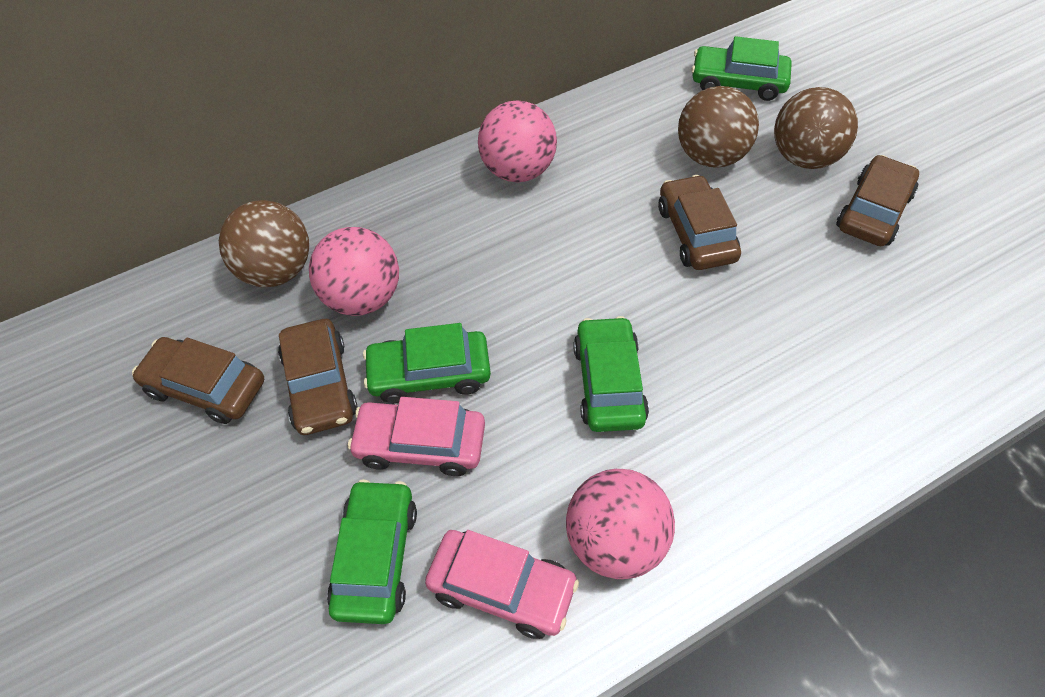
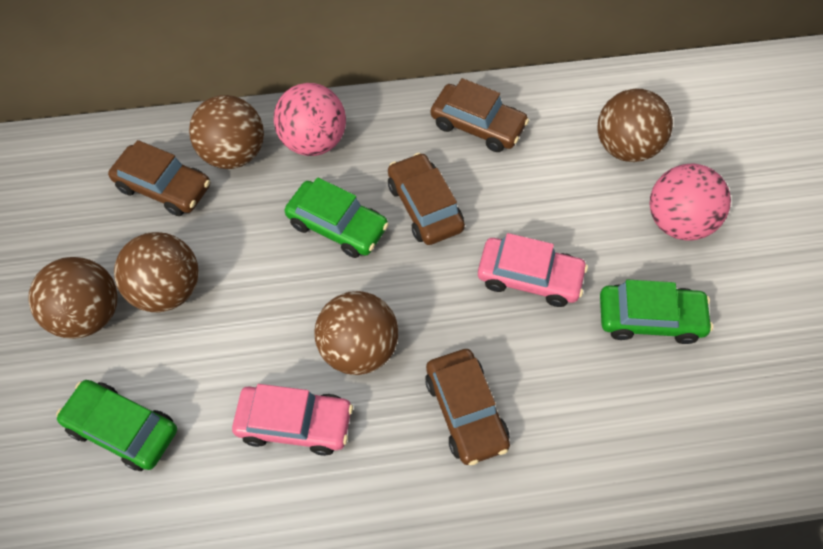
brown ball: 3 -> 5
green car: 4 -> 3
pink ball: 3 -> 2

